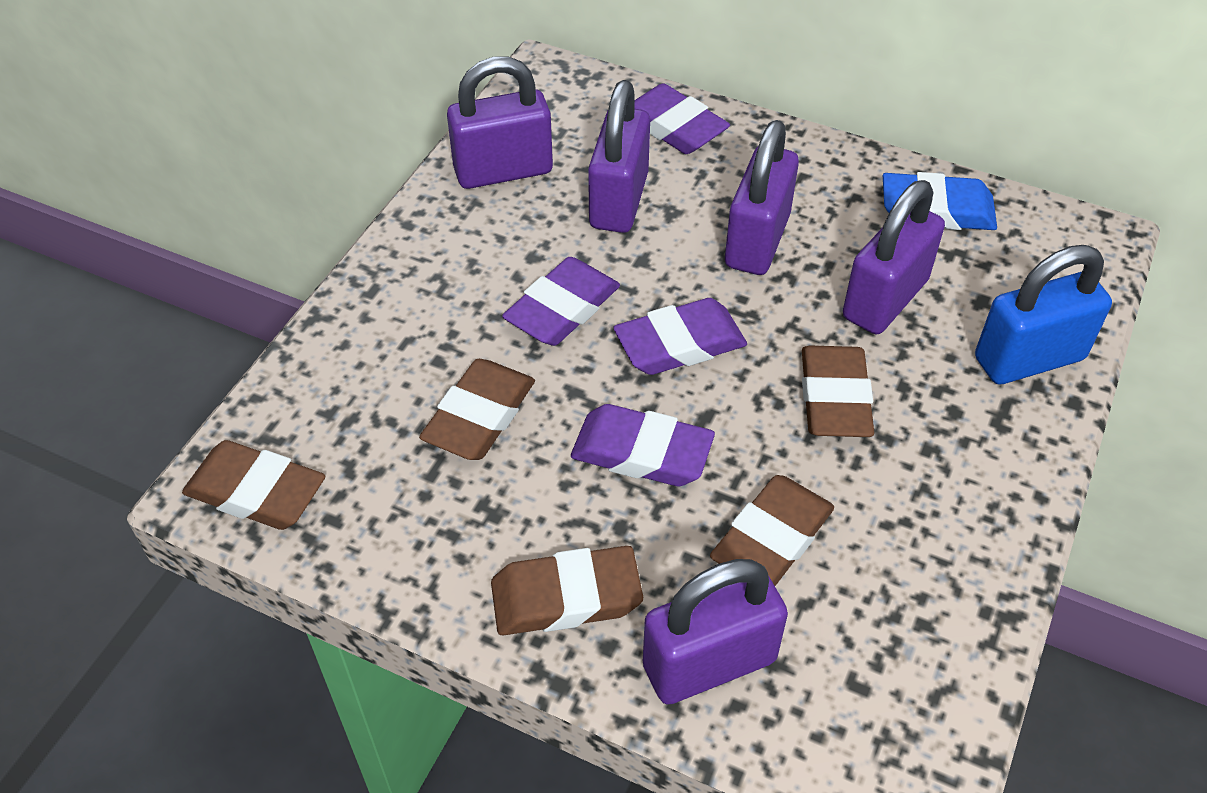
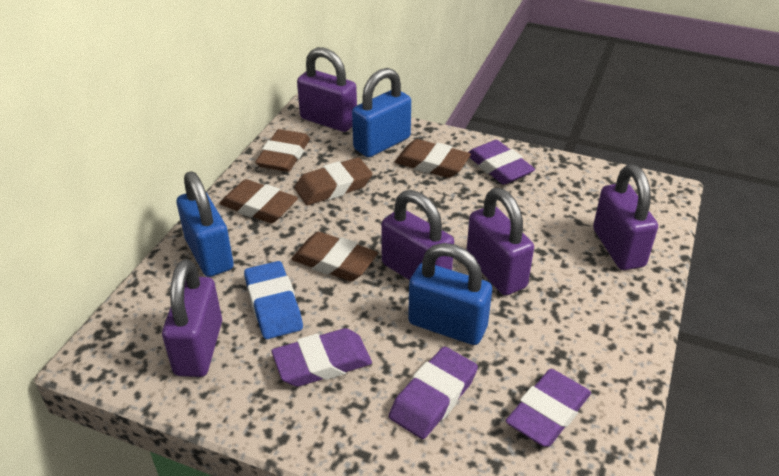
blue padlock: 1 -> 3

